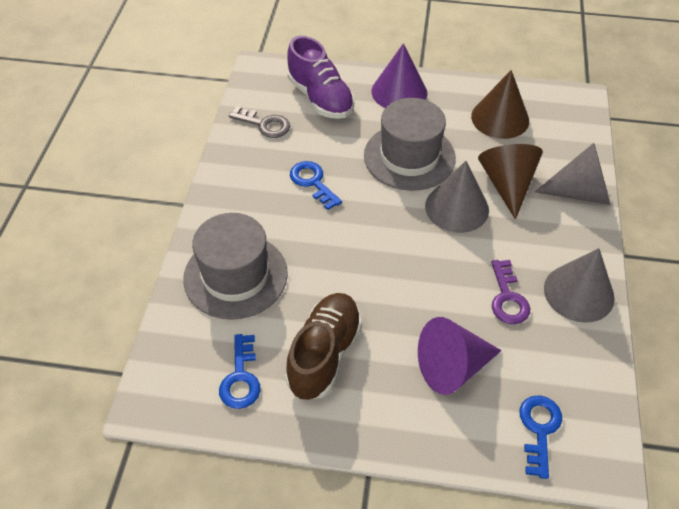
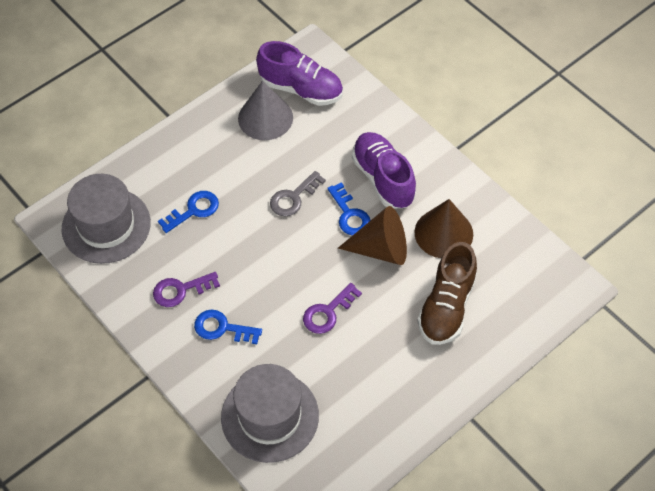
grey cone: 3 -> 1
purple cone: 2 -> 0
purple key: 1 -> 2
purple shoe: 1 -> 2

